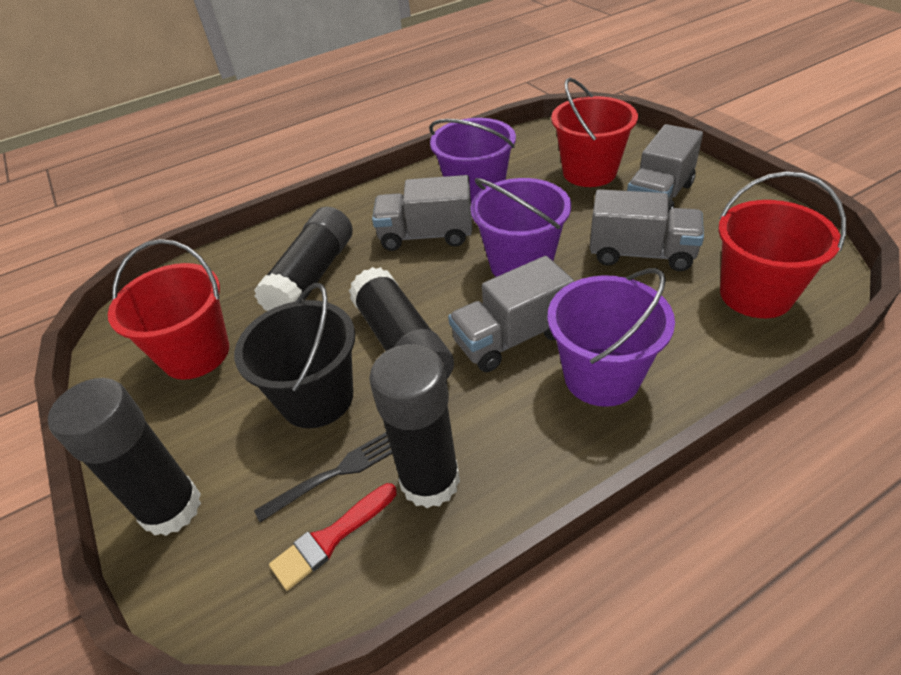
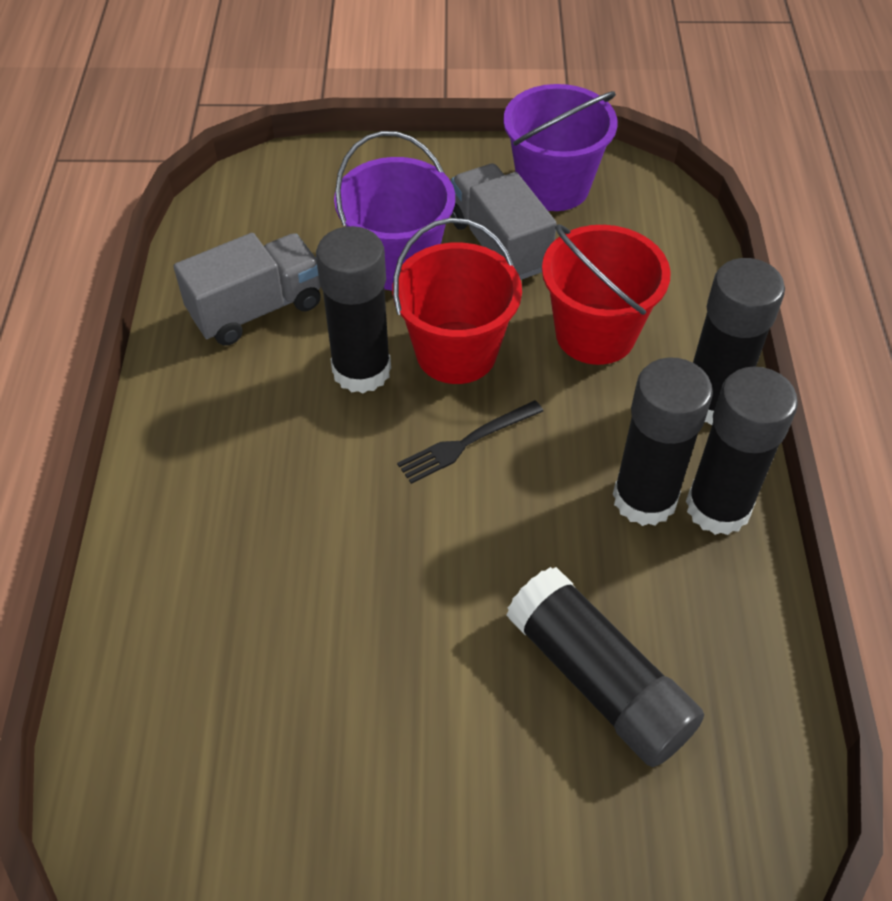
black bucket: 1 -> 0
black glue stick: 4 -> 5
grey truck: 4 -> 2
purple bucket: 3 -> 2
red brush: 1 -> 0
red bucket: 3 -> 2

